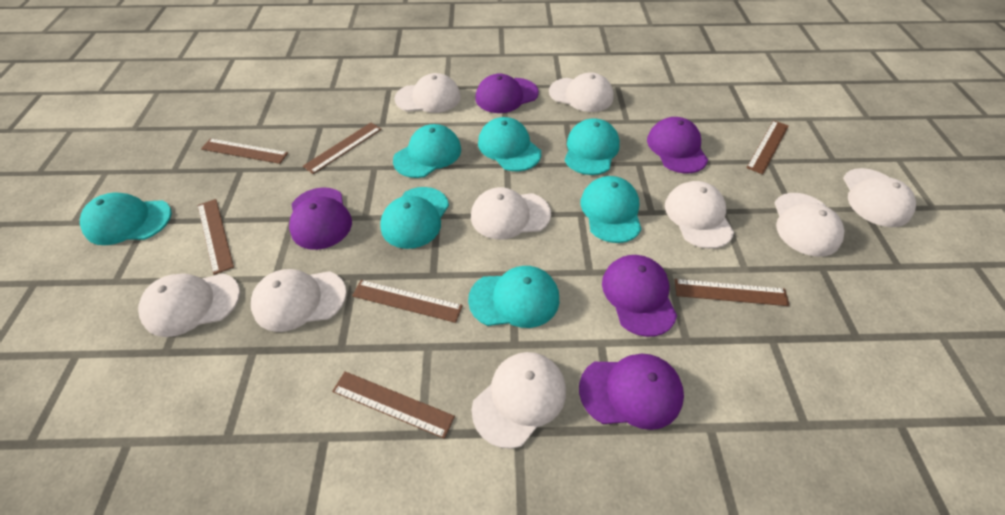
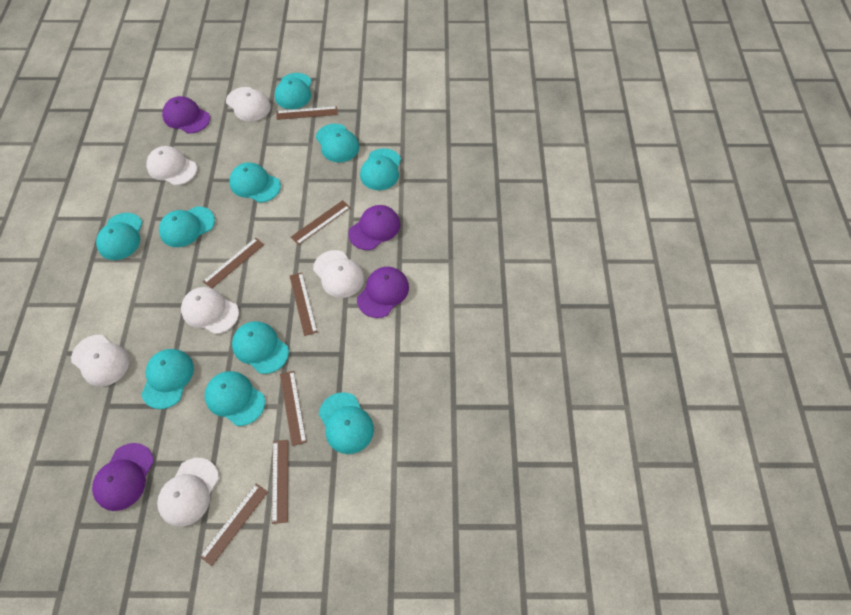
purple cap: 5 -> 4
turquoise cap: 7 -> 10
white cap: 9 -> 6

